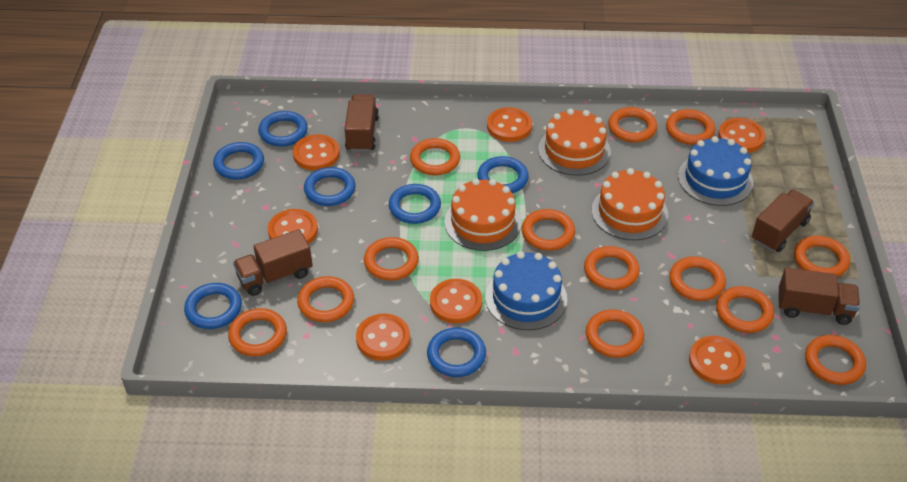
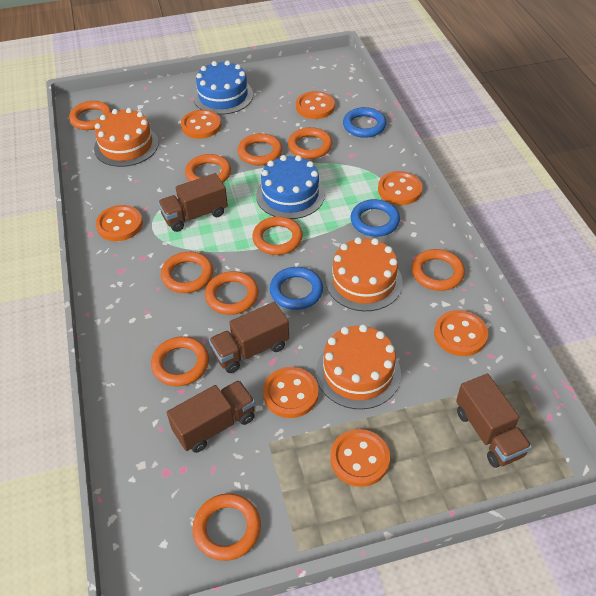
blue ring: 7 -> 3
orange ring: 13 -> 10

